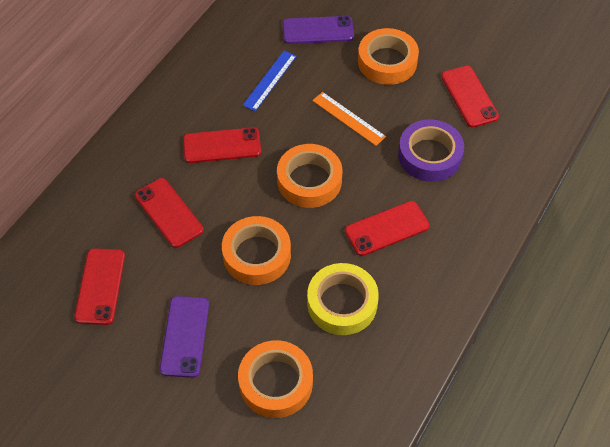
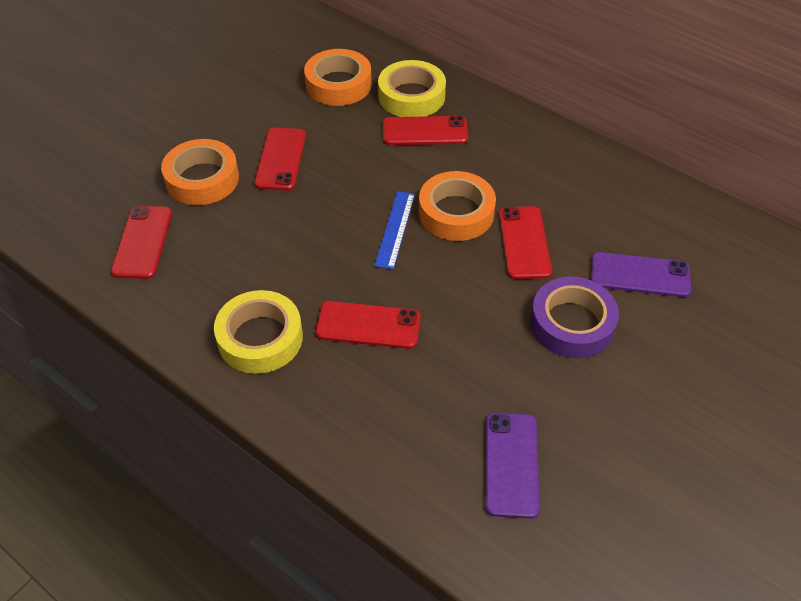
orange ruler: 1 -> 0
orange tape: 4 -> 3
yellow tape: 1 -> 2

